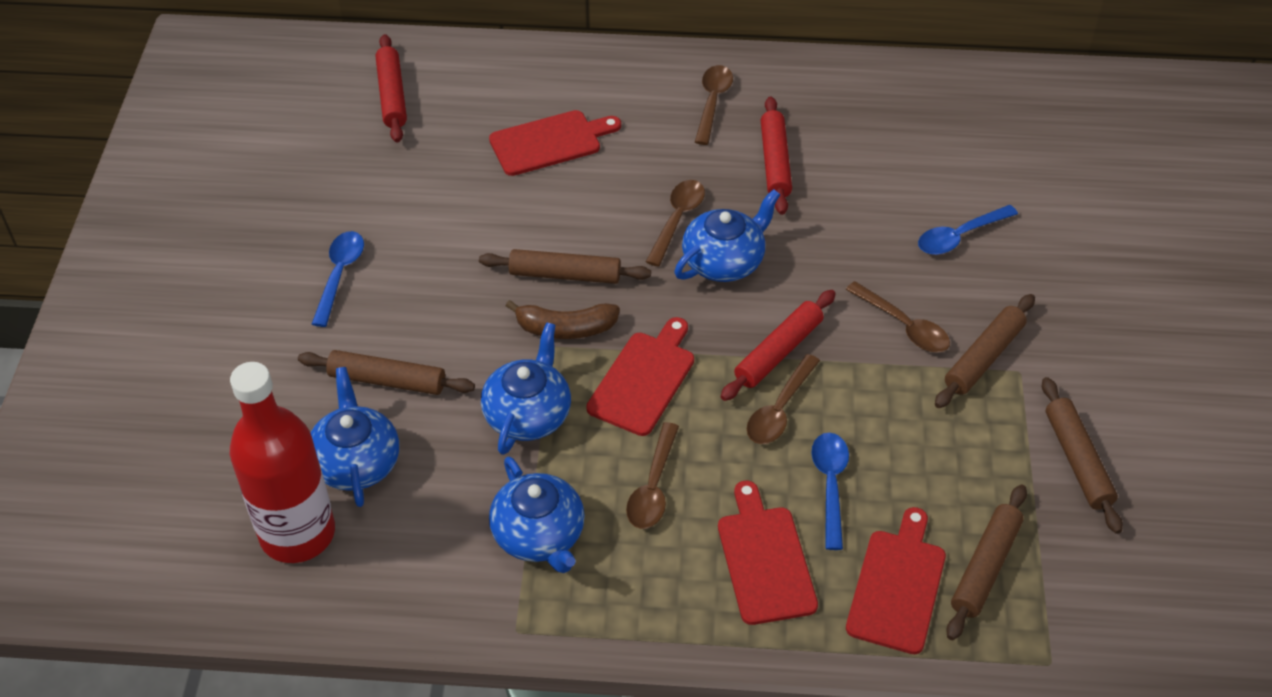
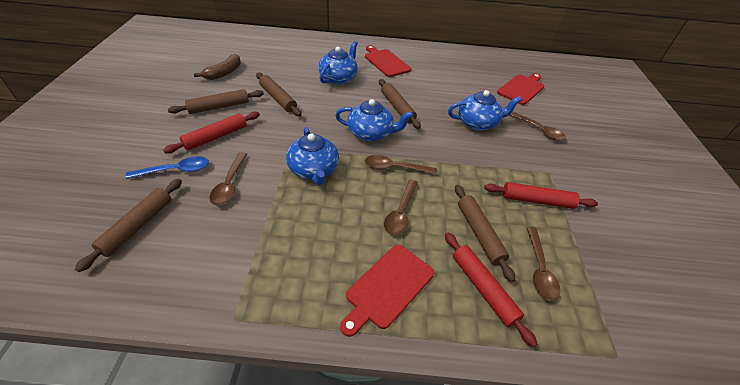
blue spoon: 3 -> 1
red bottle: 1 -> 0
red cutting board: 4 -> 3

